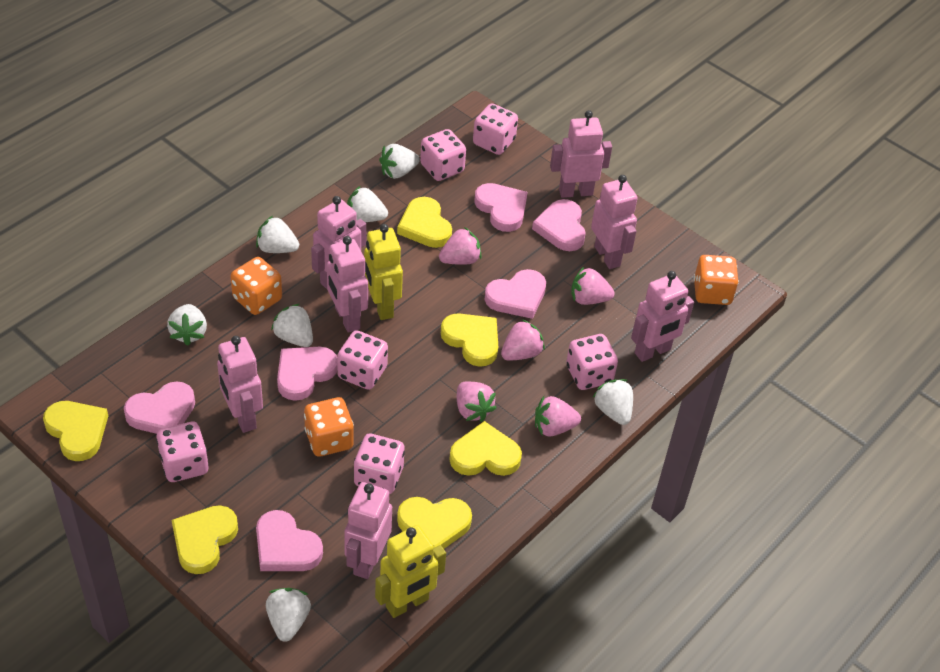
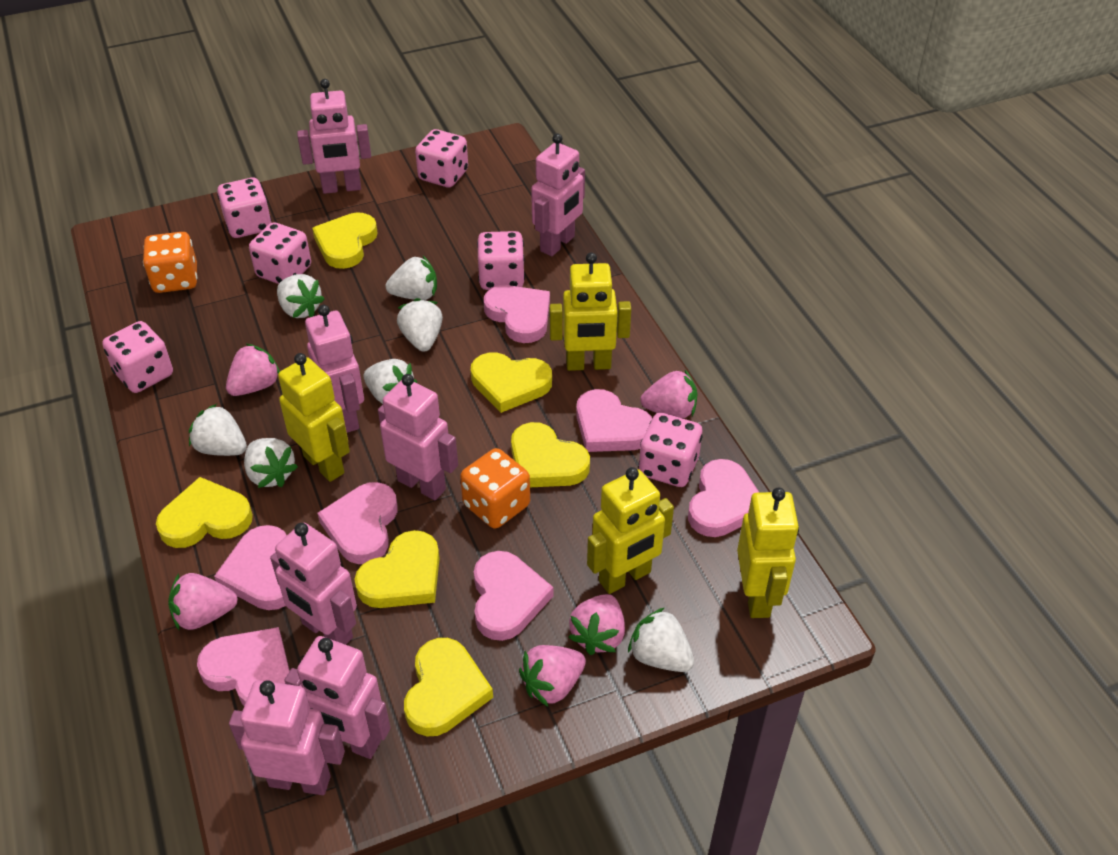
orange dice: 3 -> 2
pink heart: 6 -> 7
yellow robot: 2 -> 4

